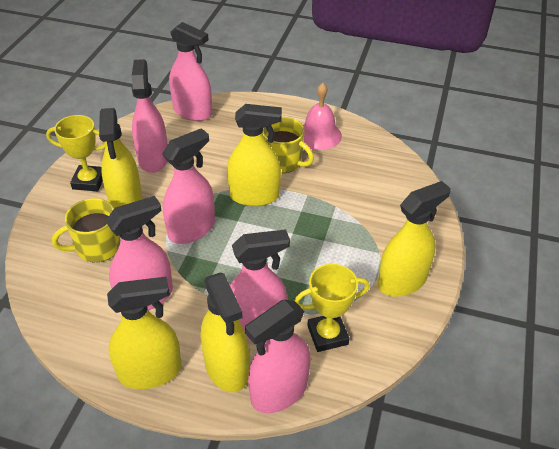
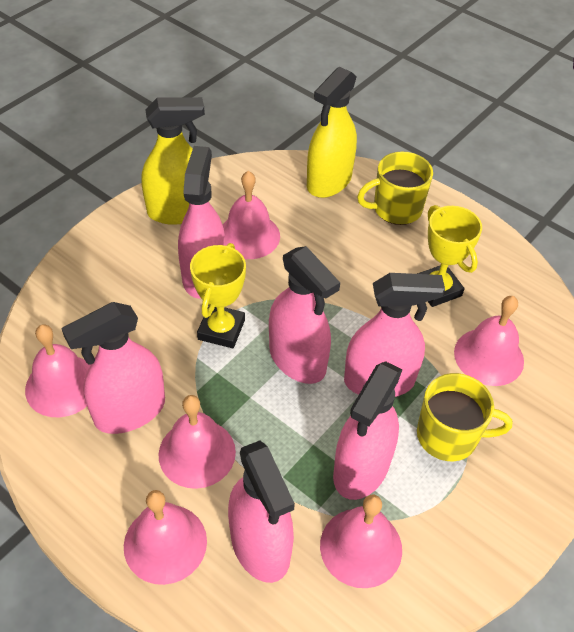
pink bell: 1 -> 6
yellow spray bottle: 5 -> 2

